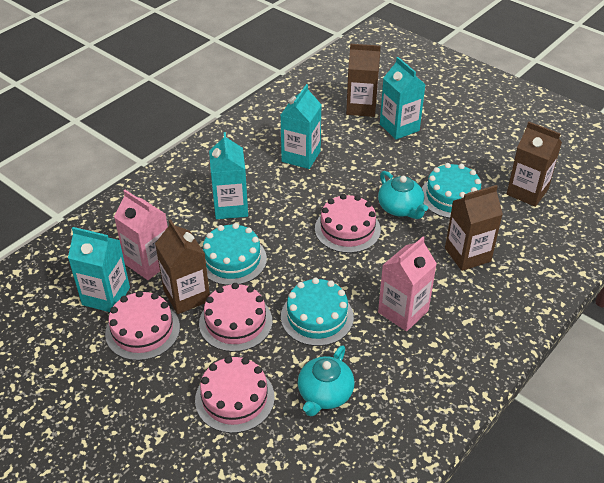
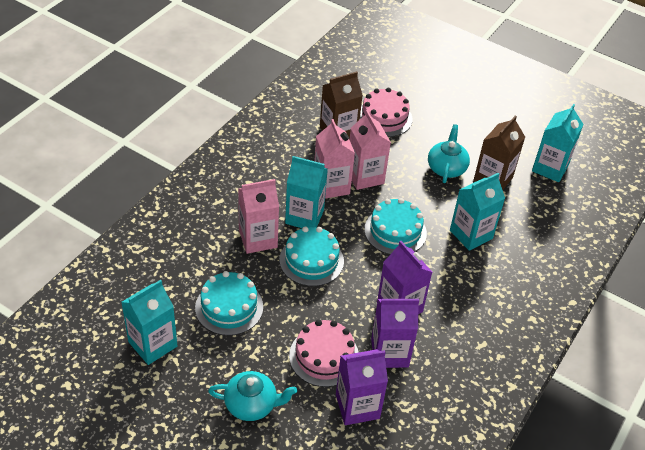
brown carton: 4 -> 2
pink cake: 4 -> 2
pink carton: 2 -> 3
purple carton: 0 -> 3

